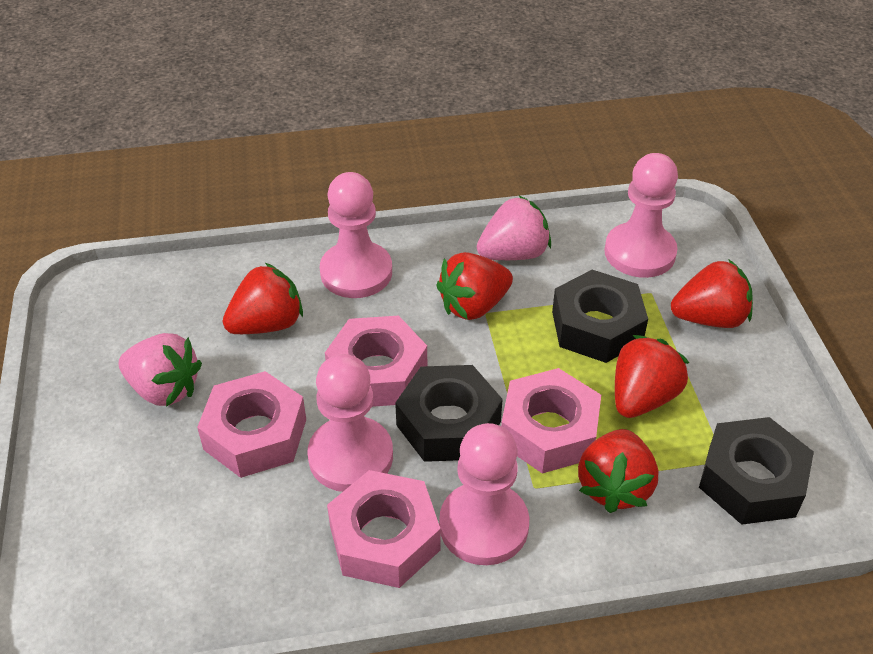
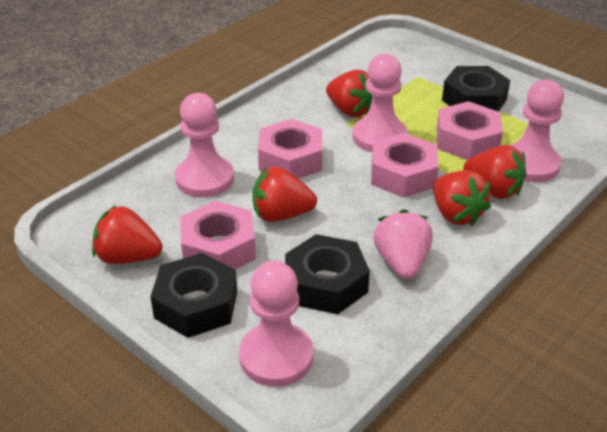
pink strawberry: 2 -> 1

